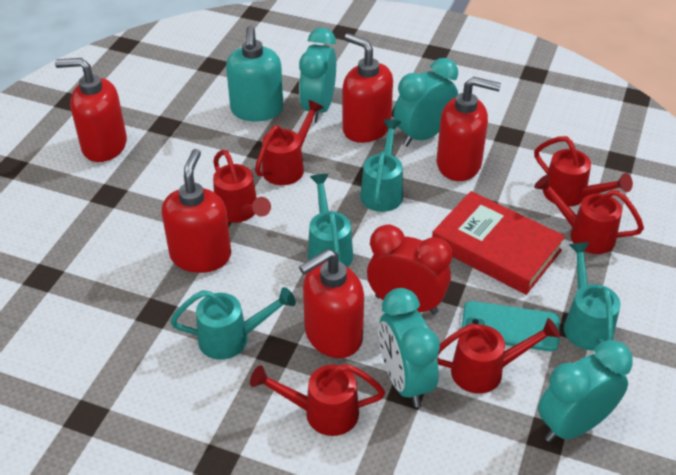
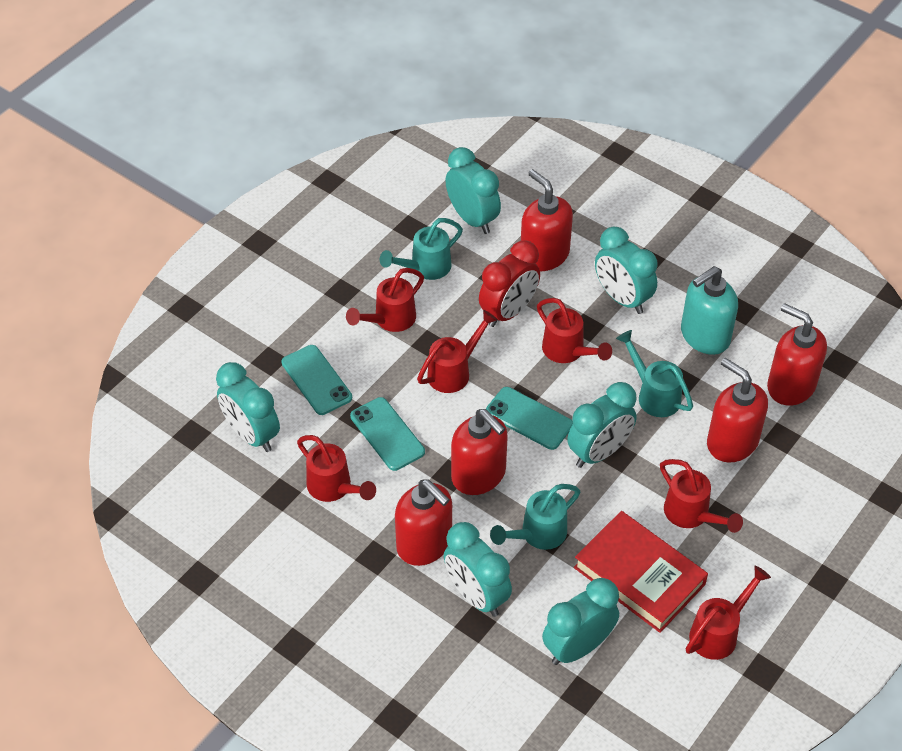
turquoise clock: 4 -> 6
turquoise phone: 1 -> 3
turquoise watering can: 4 -> 3

